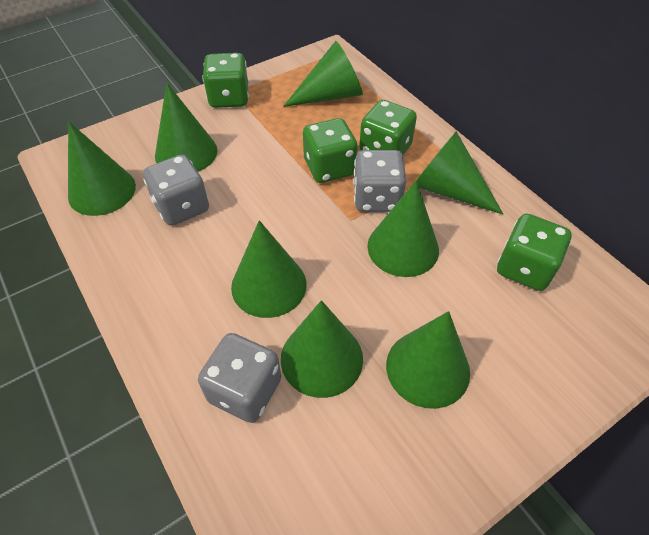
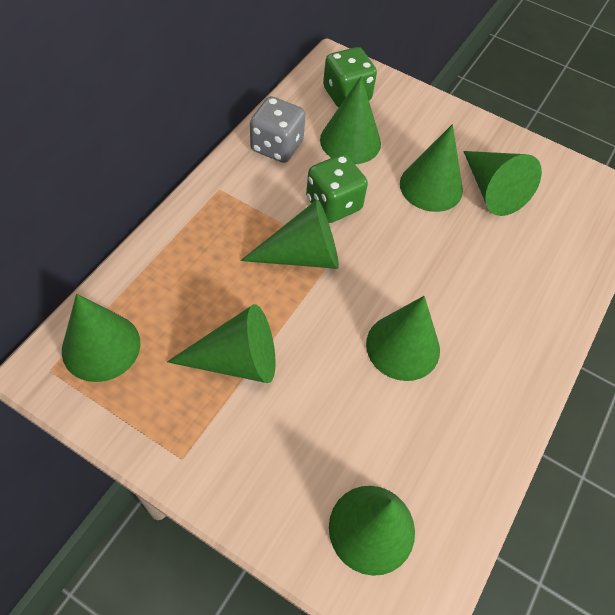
green dice: 4 -> 2
grey dice: 3 -> 1

